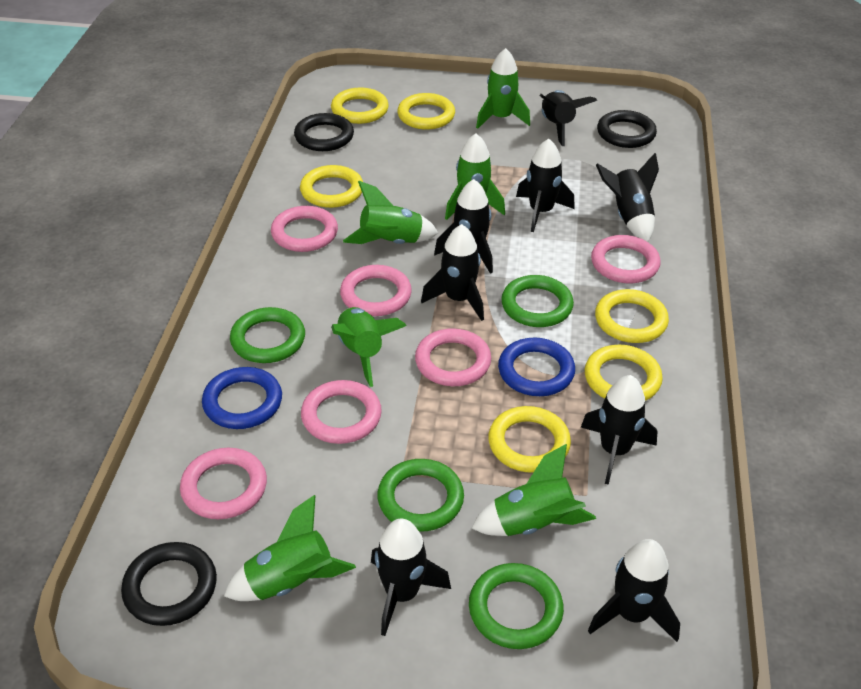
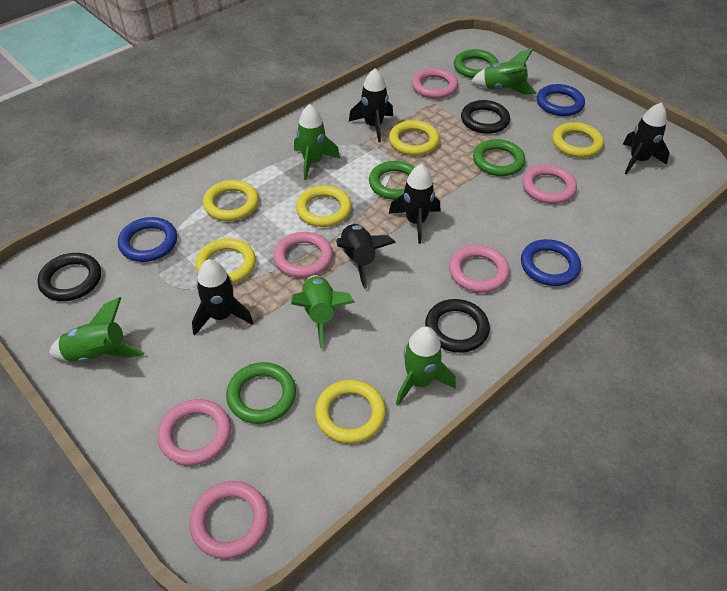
black rocket: 8 -> 5
blue ring: 2 -> 3
green rocket: 6 -> 5

